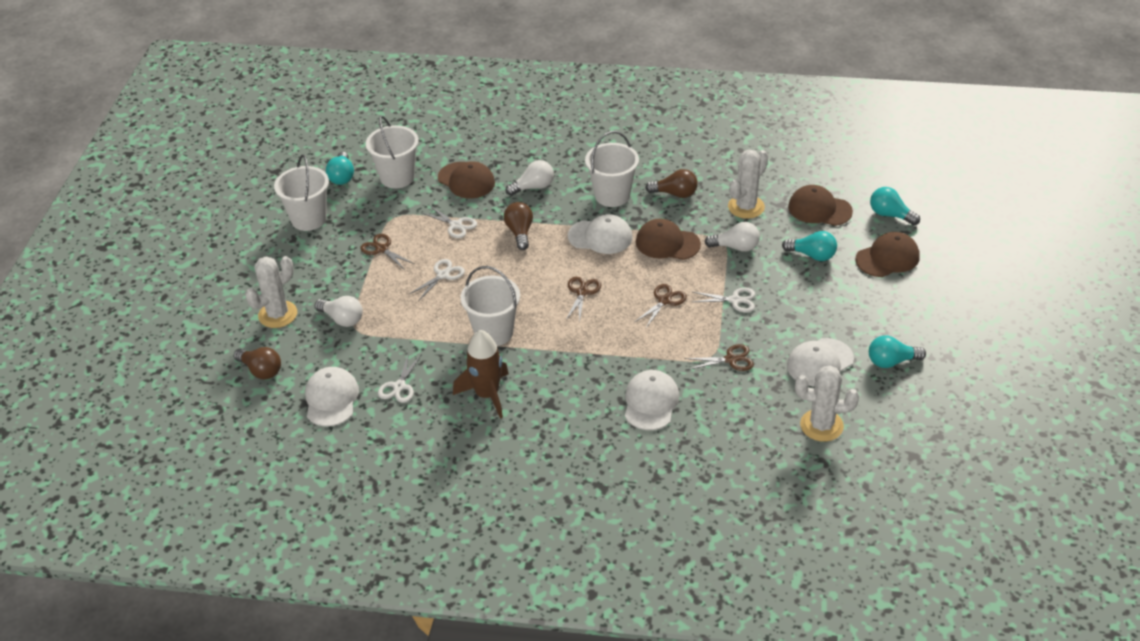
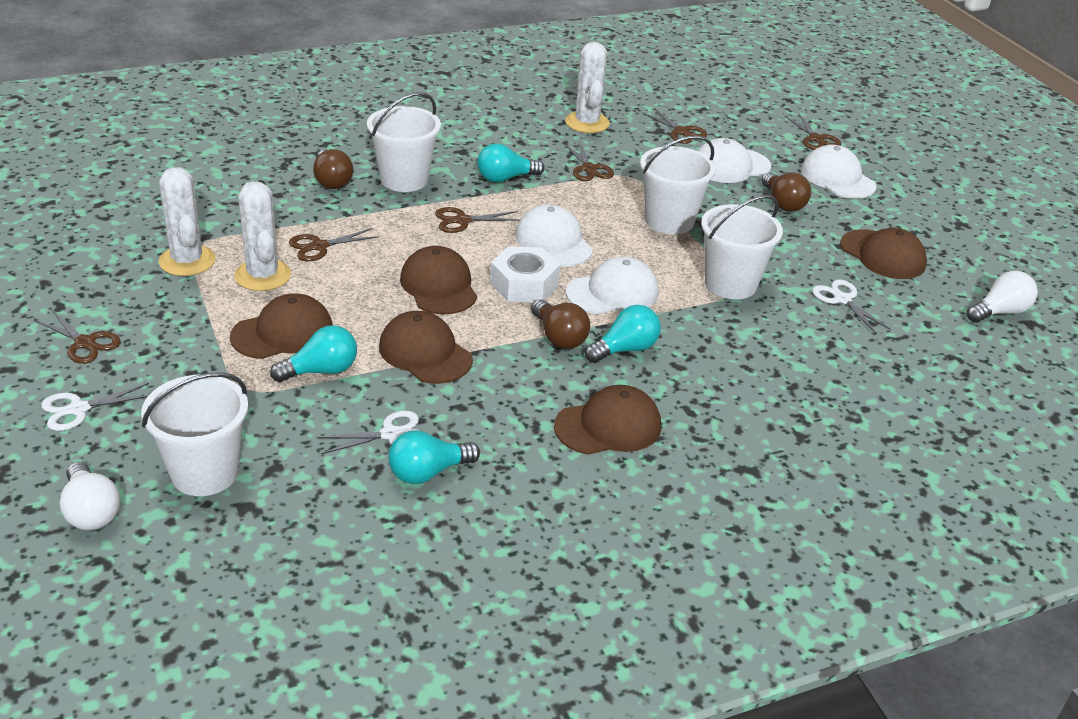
brown cap: 4 -> 5
brown rocket: 1 -> 0
brown scissors: 4 -> 6
white light bulb: 3 -> 2
white nut: 0 -> 1
white scissors: 4 -> 3

